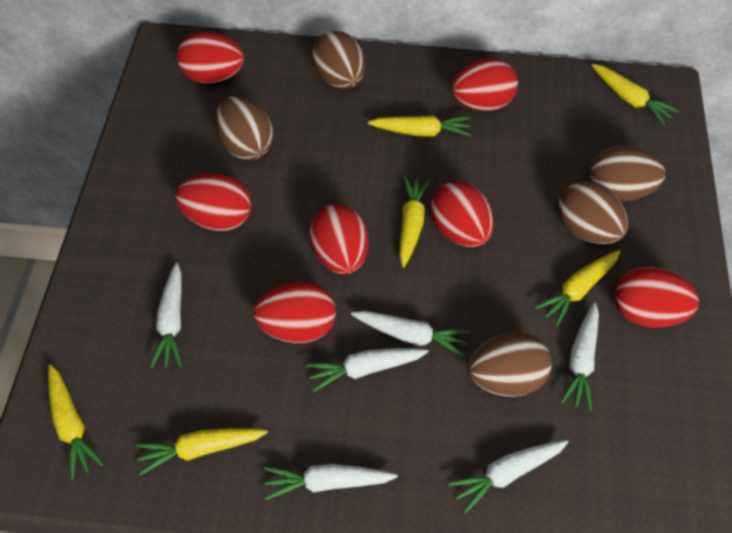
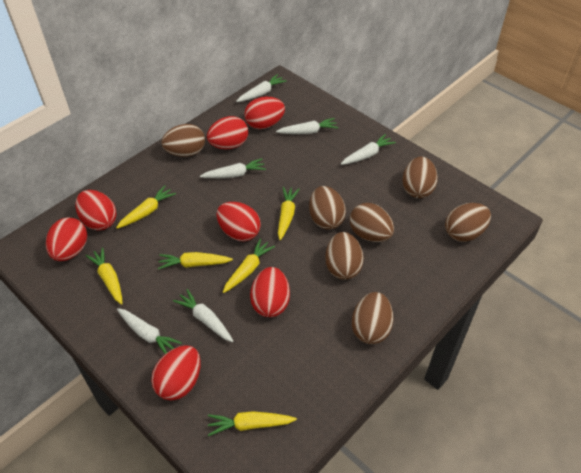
brown egg: 5 -> 7

